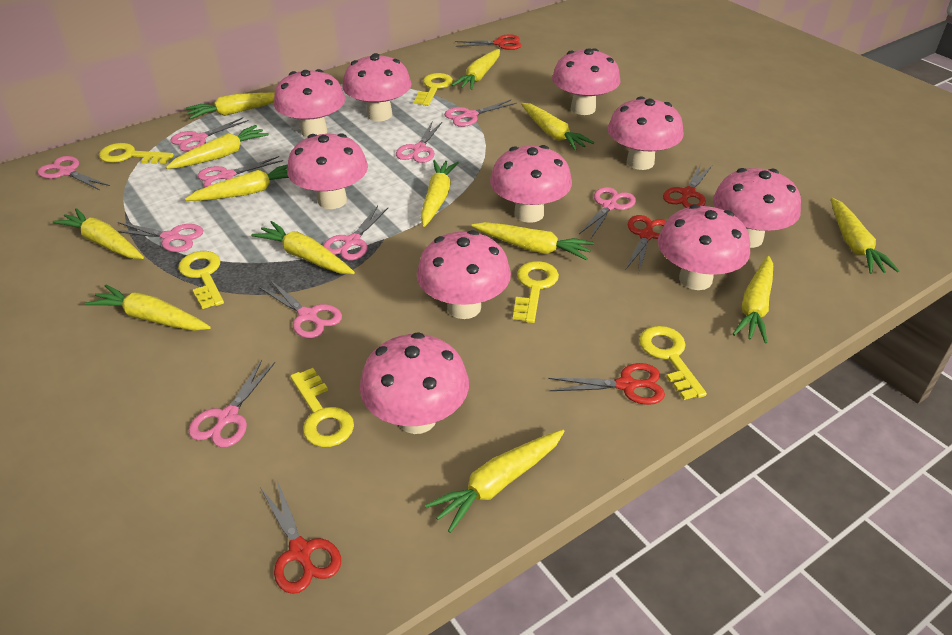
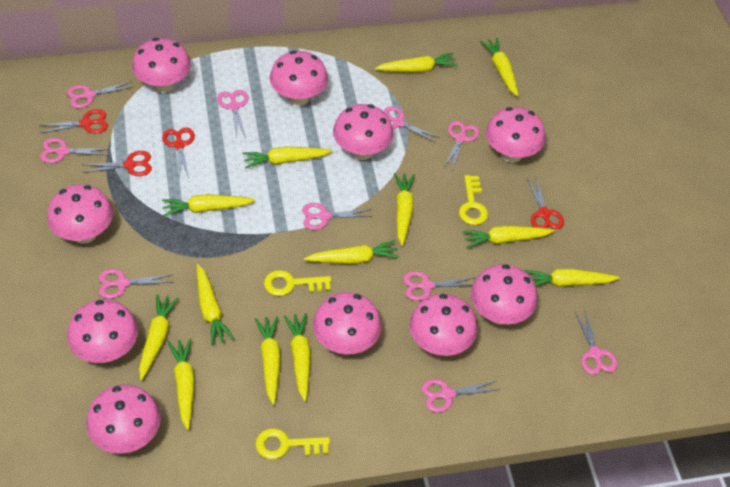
red scissors: 5 -> 4
yellow key: 6 -> 3

